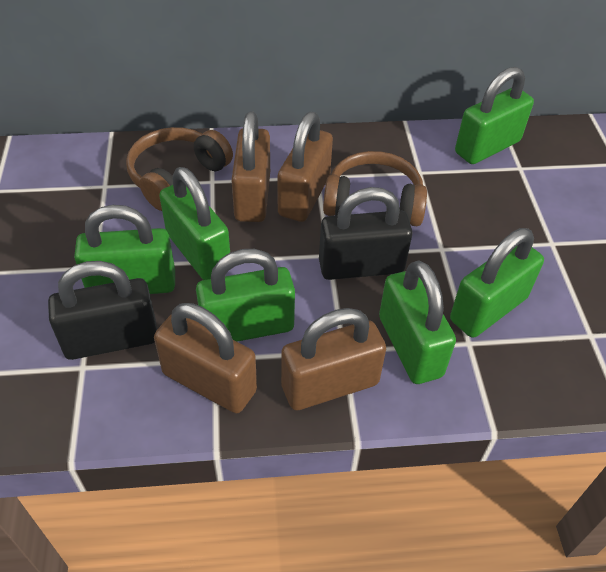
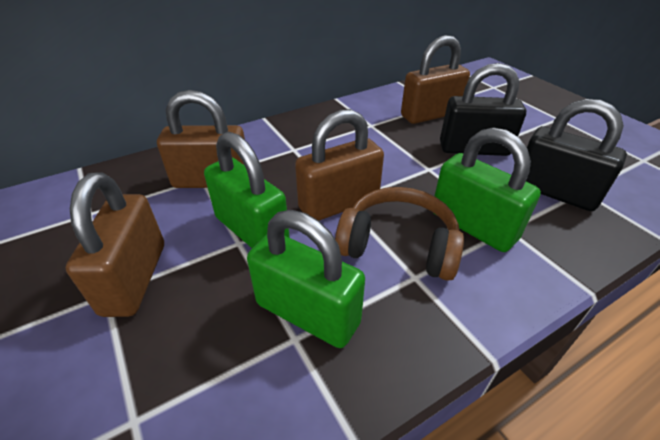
brown headphones: 2 -> 1
green padlock: 6 -> 3

